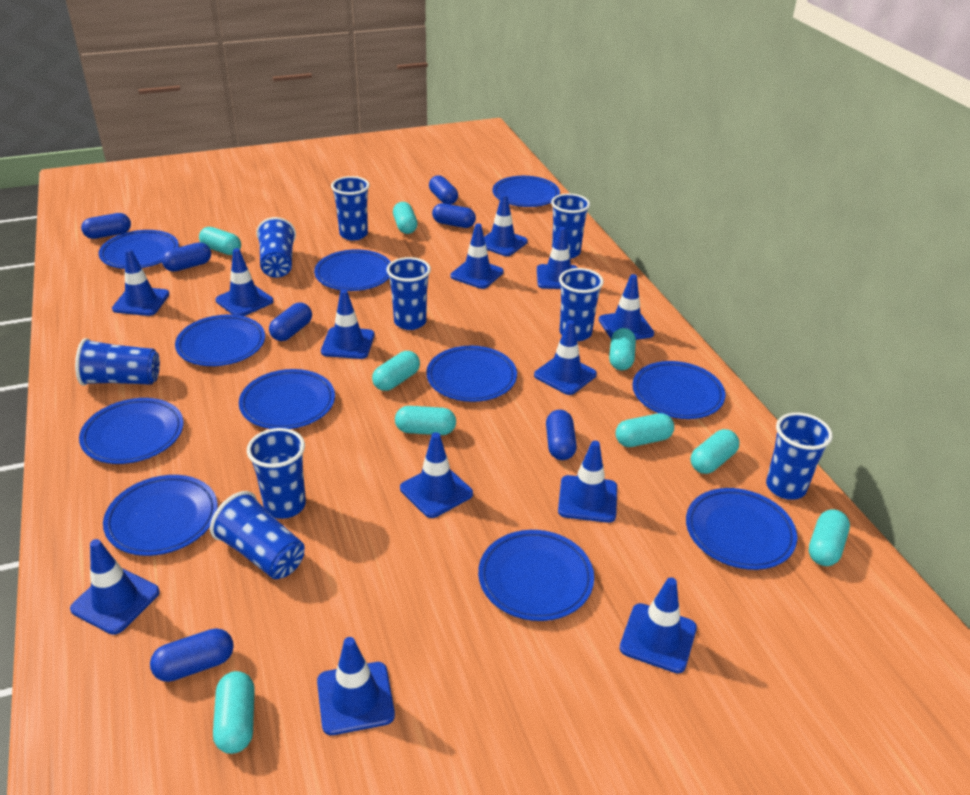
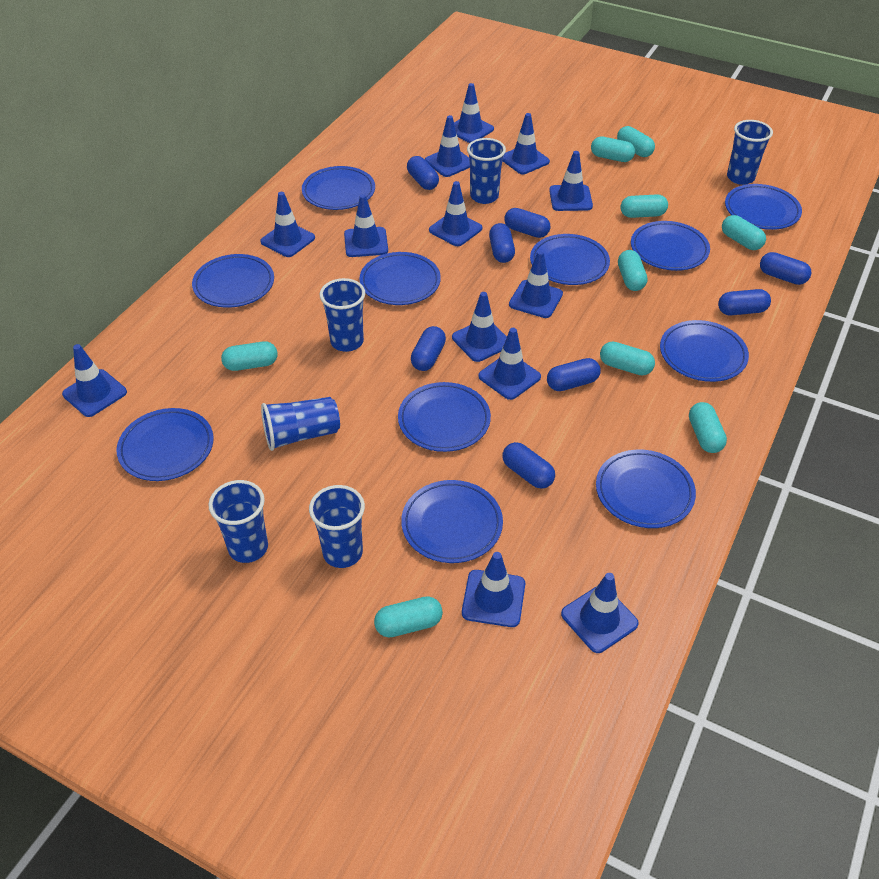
blue capsule: 7 -> 8
blue cup: 9 -> 6

